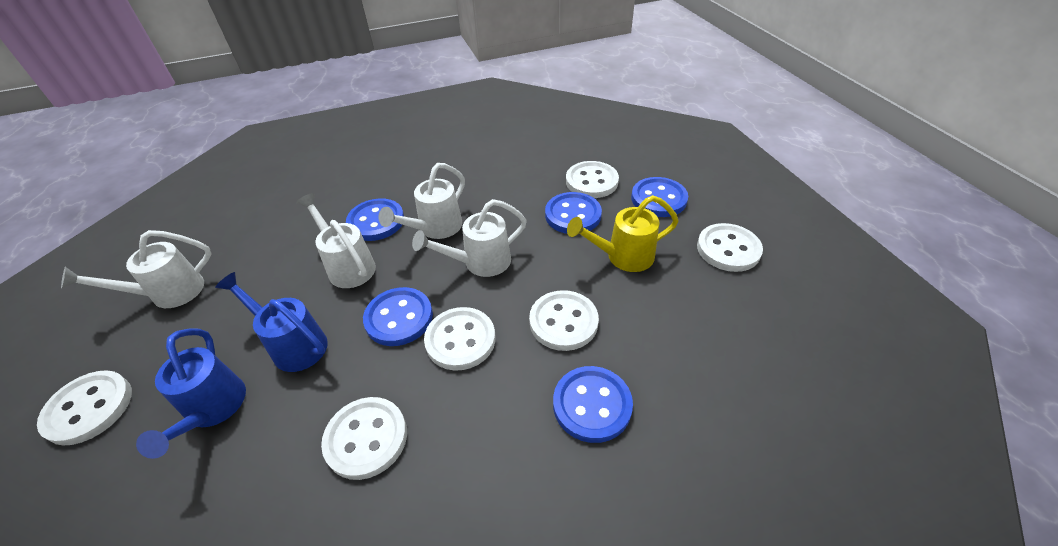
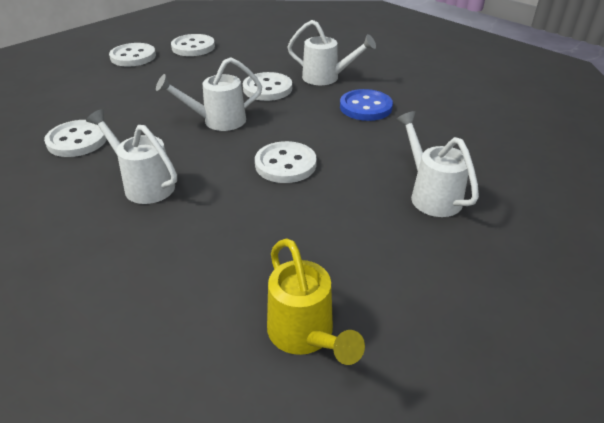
blue button: 5 -> 1
blue watering can: 2 -> 0
white button: 6 -> 5

